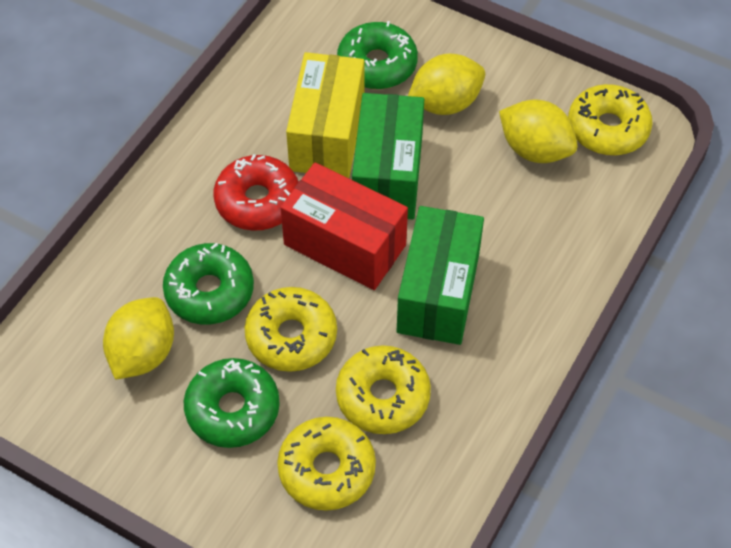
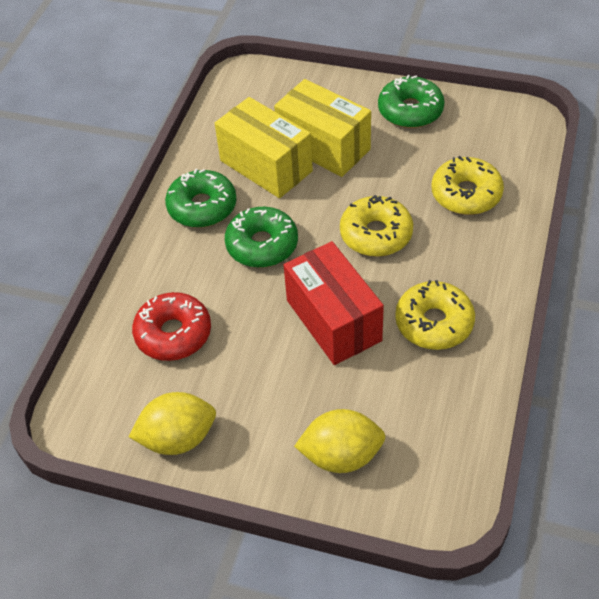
green box: 2 -> 0
yellow box: 1 -> 2
yellow donut: 4 -> 3
yellow lemon: 3 -> 2

